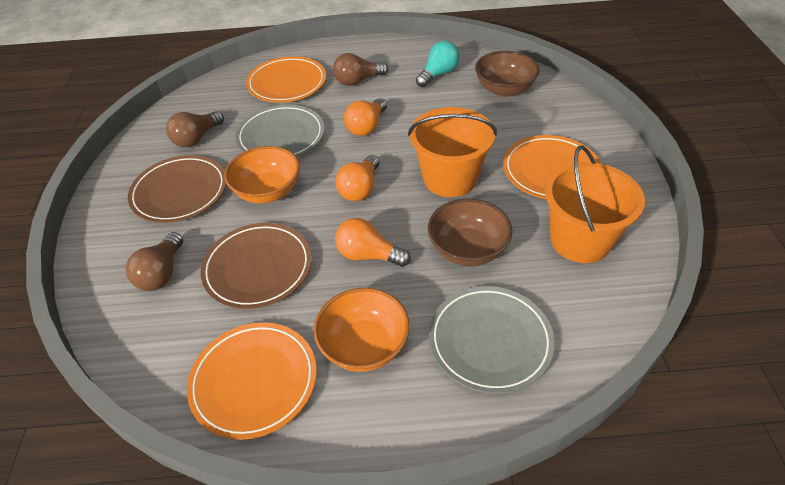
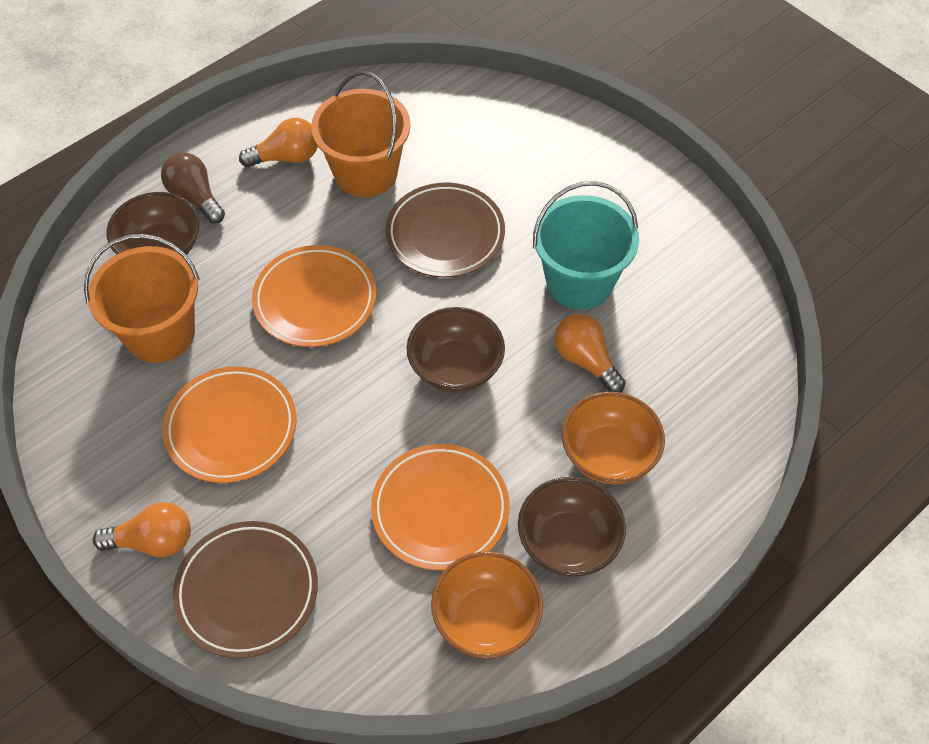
brown bowl: 2 -> 3
brown light bulb: 3 -> 1
grey plate: 2 -> 0
turquoise bucket: 0 -> 1
turquoise light bulb: 1 -> 0

